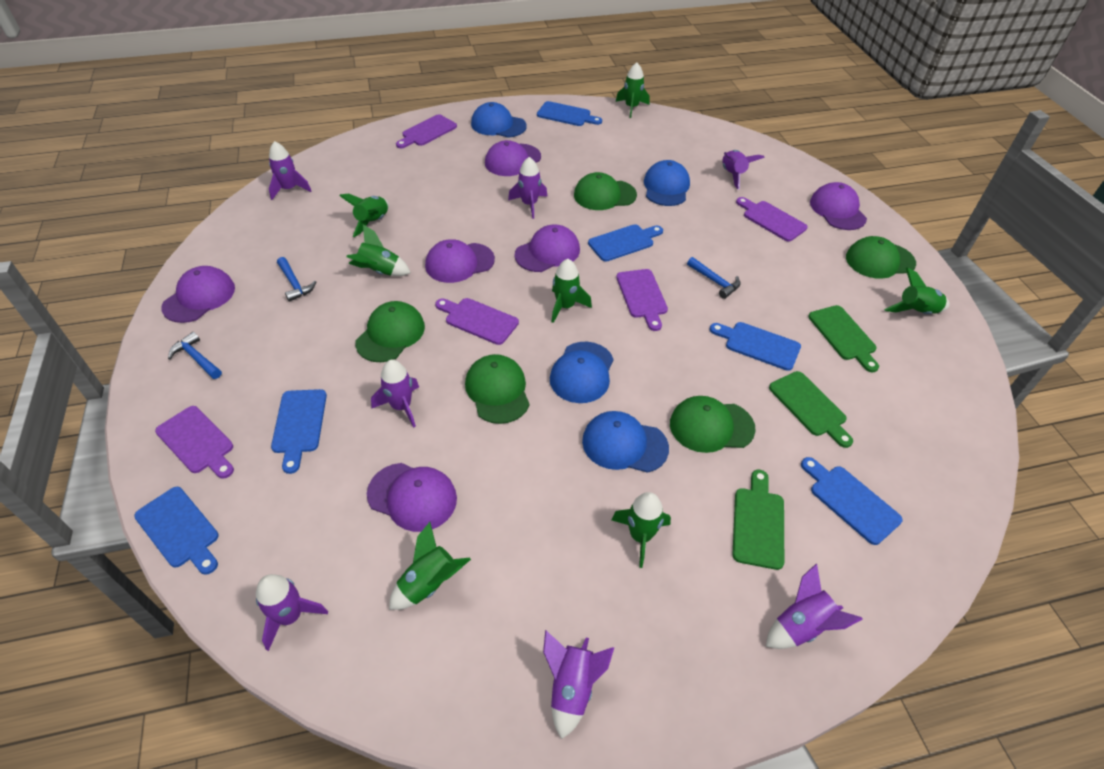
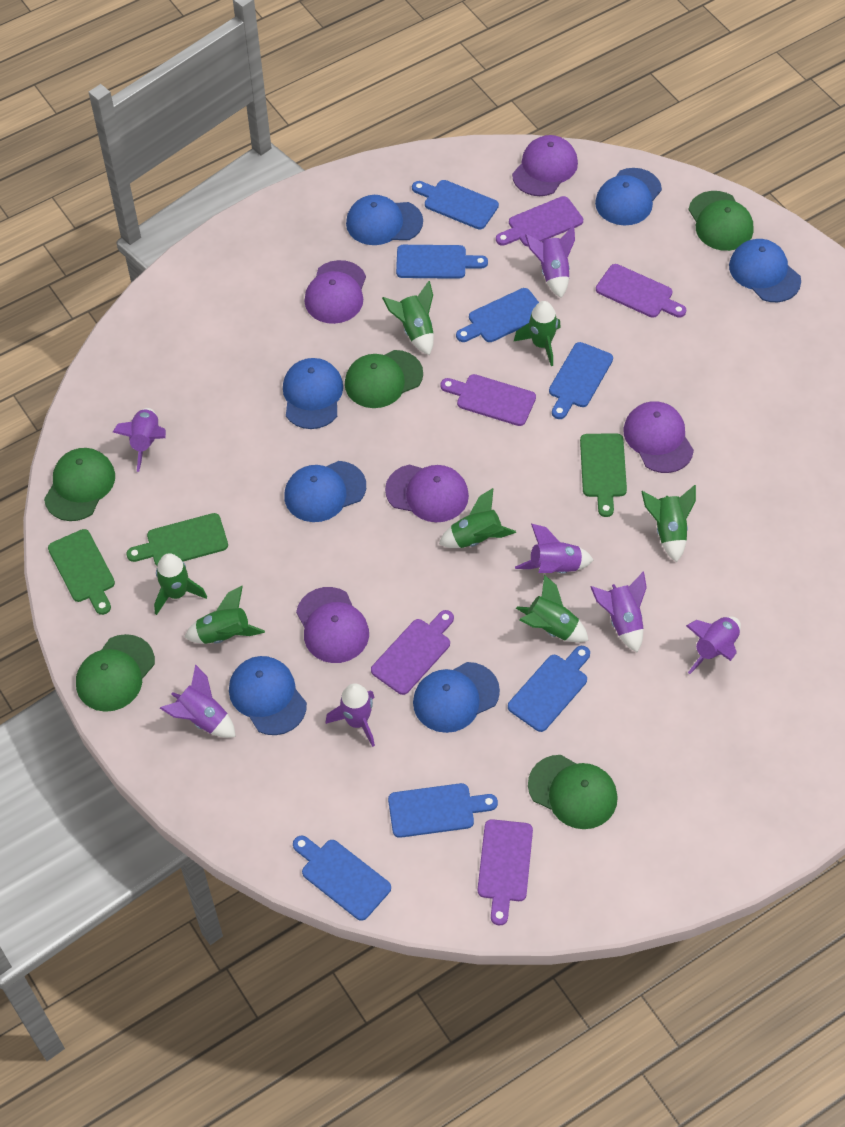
blue cap: 4 -> 7
blue cutting board: 6 -> 7
blue hammer: 3 -> 0
purple cap: 6 -> 5

